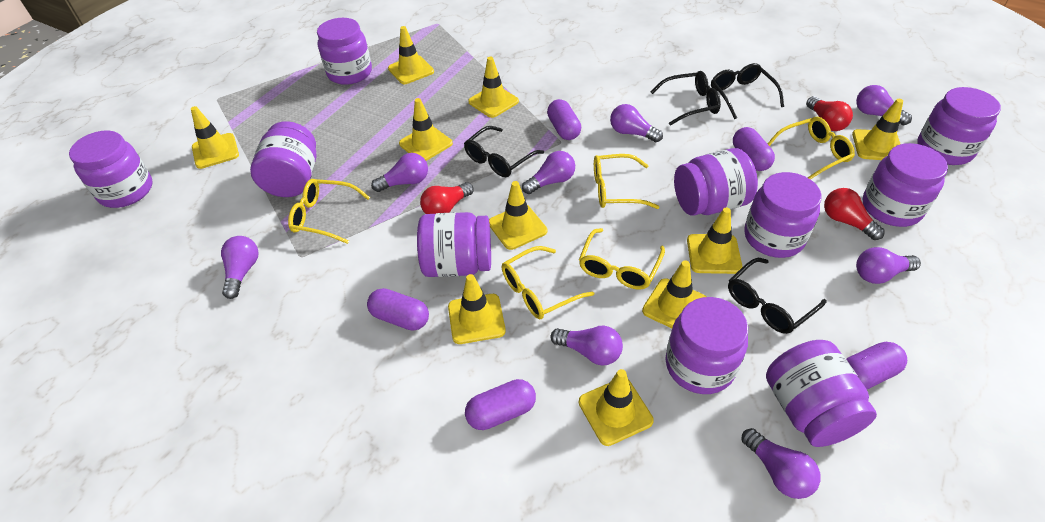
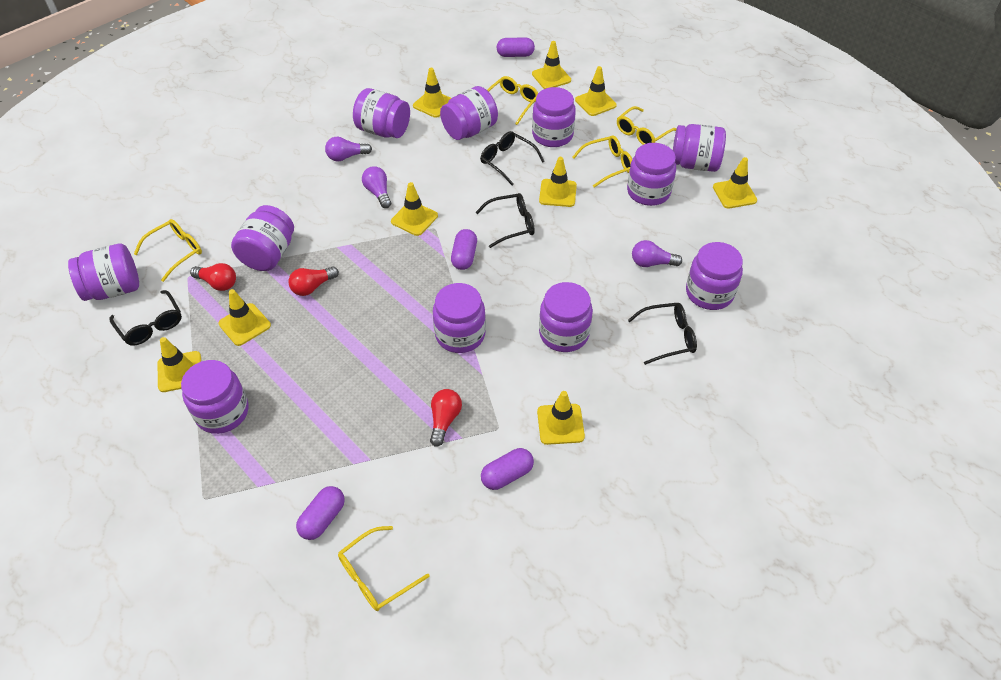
purple capsule: 5 -> 4
purple jar: 10 -> 11
purple light bulb: 8 -> 3
yellow traffic cone: 10 -> 9

